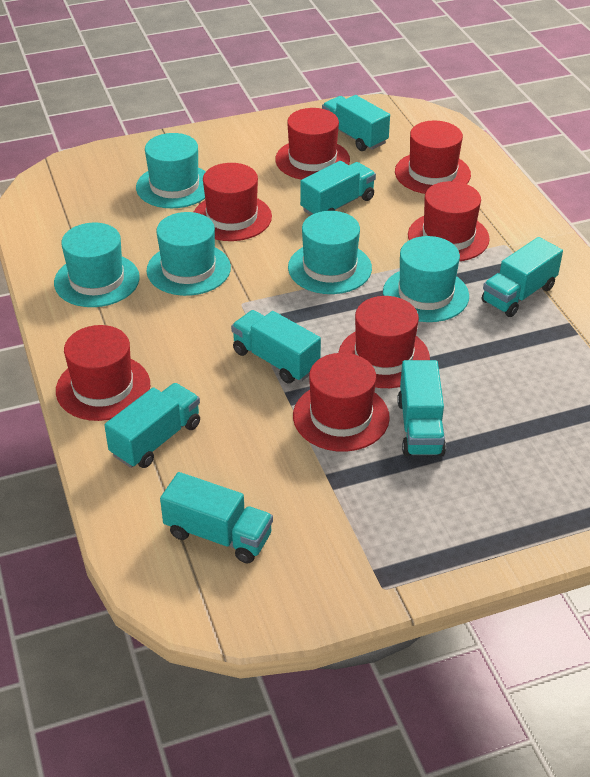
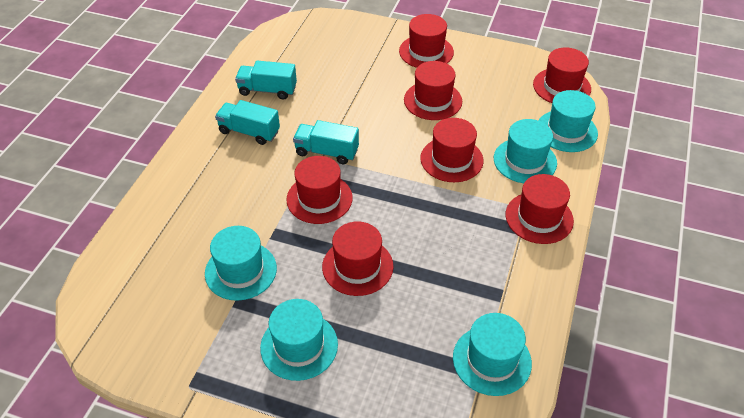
turquoise truck: 7 -> 3

